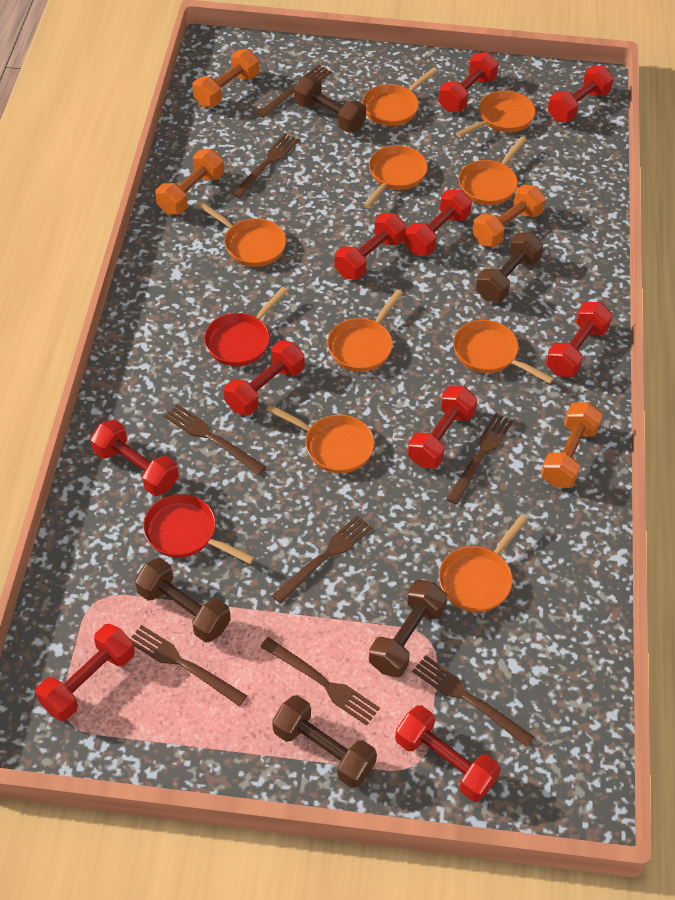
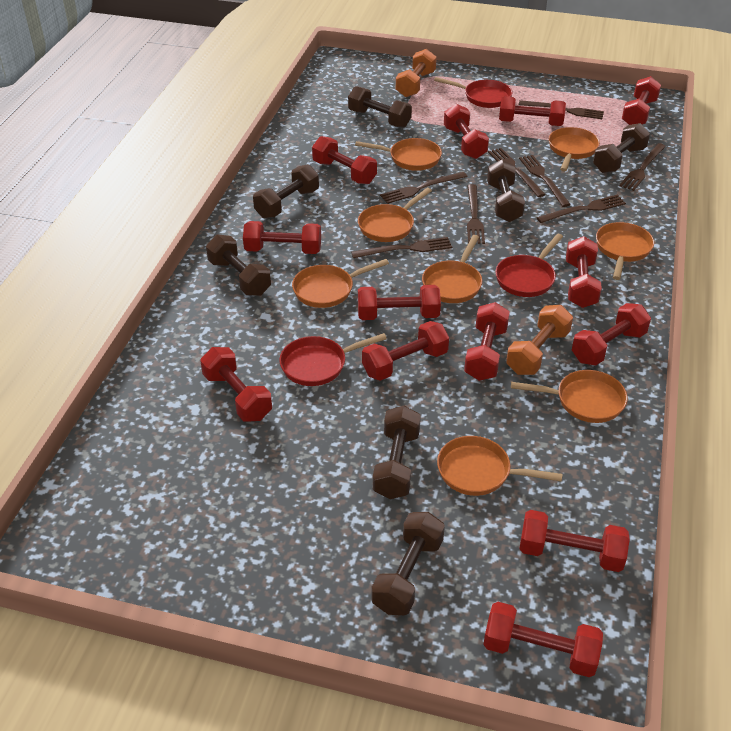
brown dumbbell: 5 -> 7
orange dumbbell: 4 -> 2
orange pan: 9 -> 8
red dumbbell: 10 -> 13
red pan: 2 -> 3

